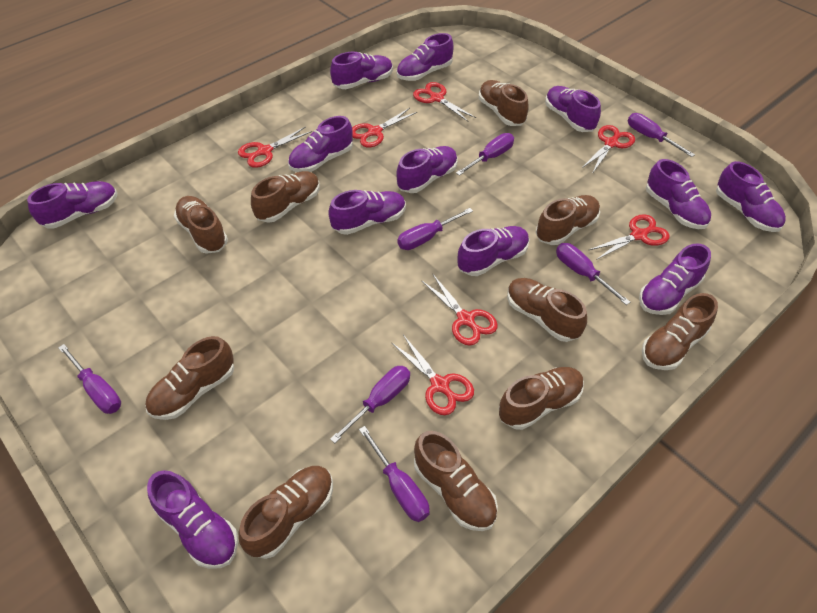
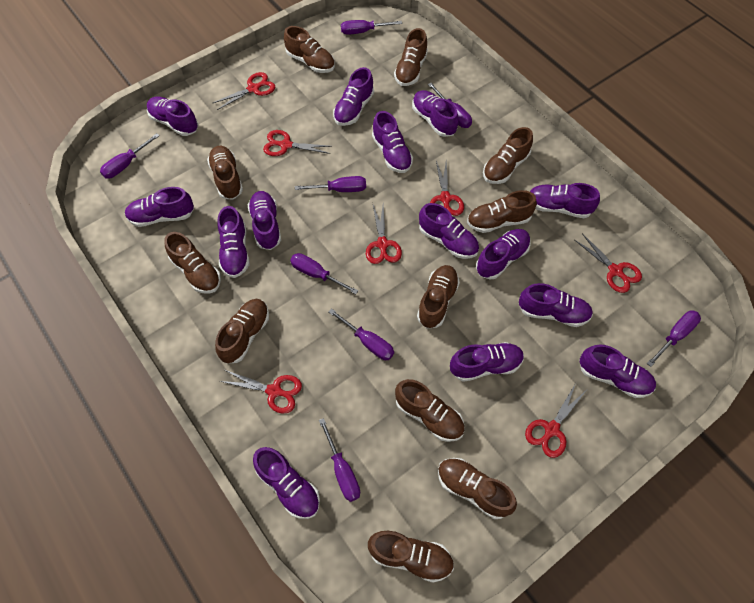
brown shoe: 10 -> 11
purple screwdriver: 7 -> 8
purple shoe: 12 -> 14

